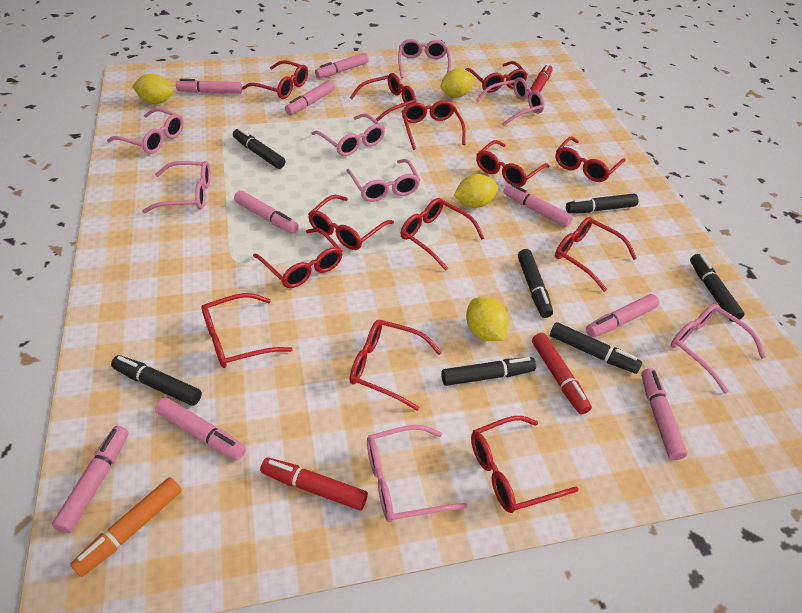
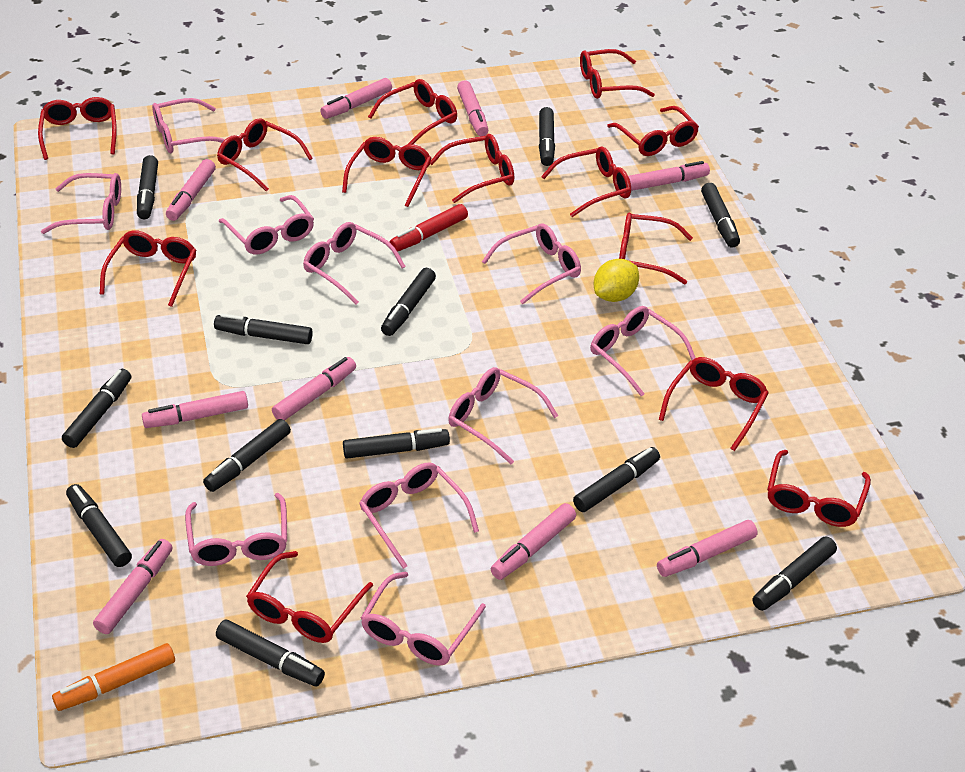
black marker: 7 -> 12
pink glasses: 8 -> 10
red marker: 3 -> 1
yellow lemon: 4 -> 1

